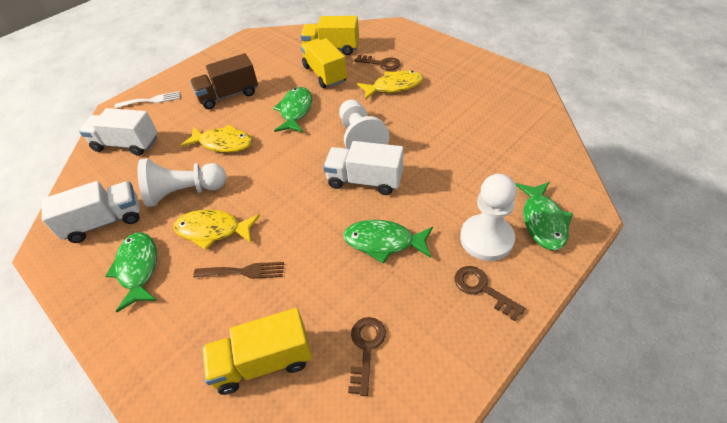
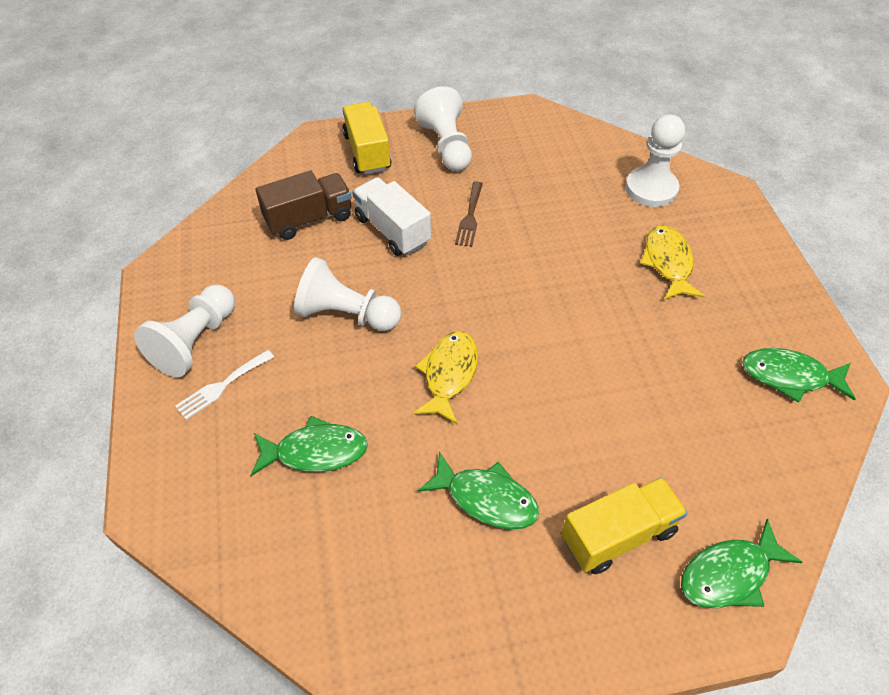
brown key: 3 -> 0
white pawn: 3 -> 4
white truck: 3 -> 1
yellow fish: 3 -> 2
yellow truck: 3 -> 2

